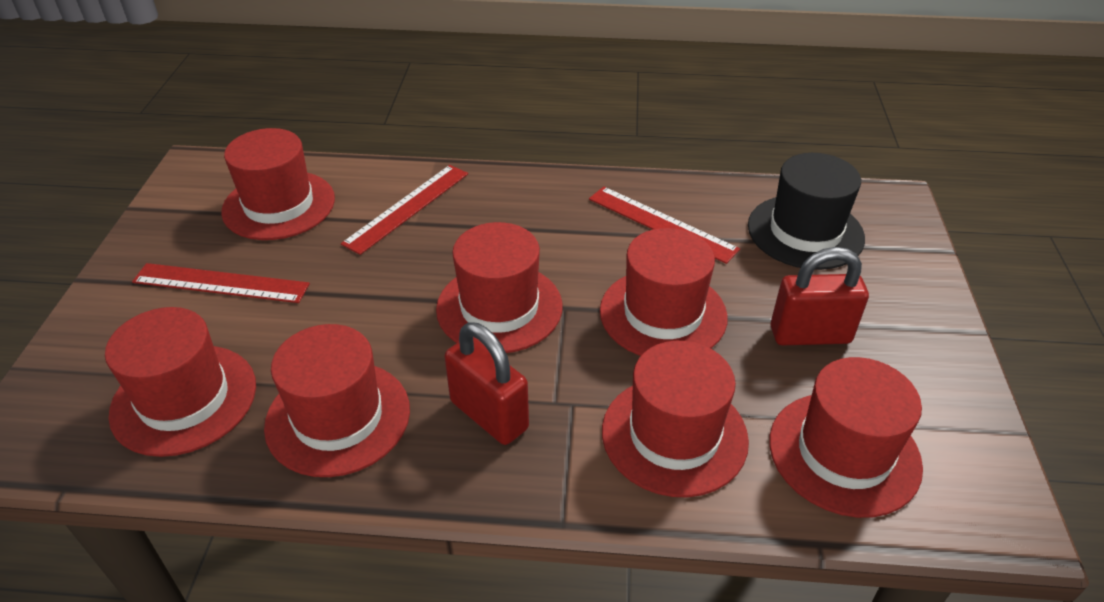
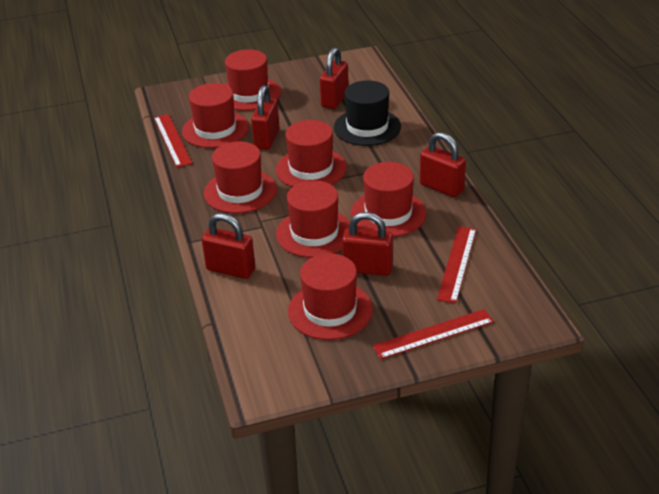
red padlock: 2 -> 5

